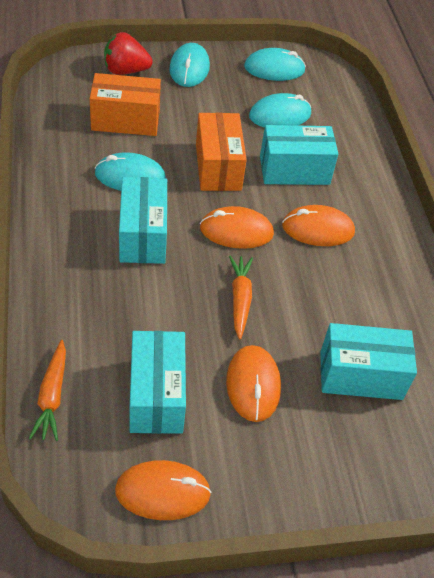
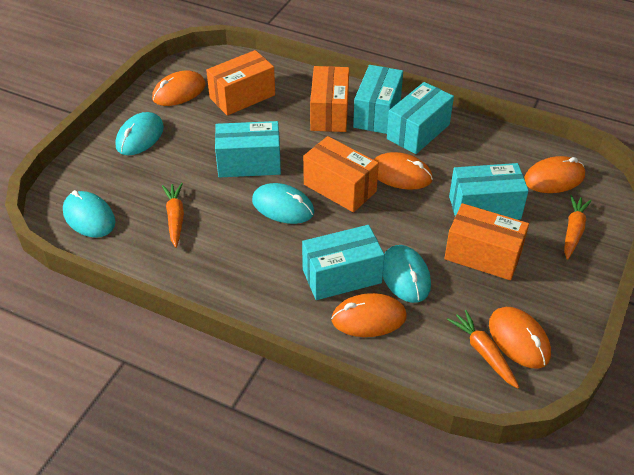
orange box: 2 -> 4
orange carrot: 2 -> 3
orange mouse: 4 -> 5
red strawberry: 1 -> 0
turquoise box: 4 -> 5

